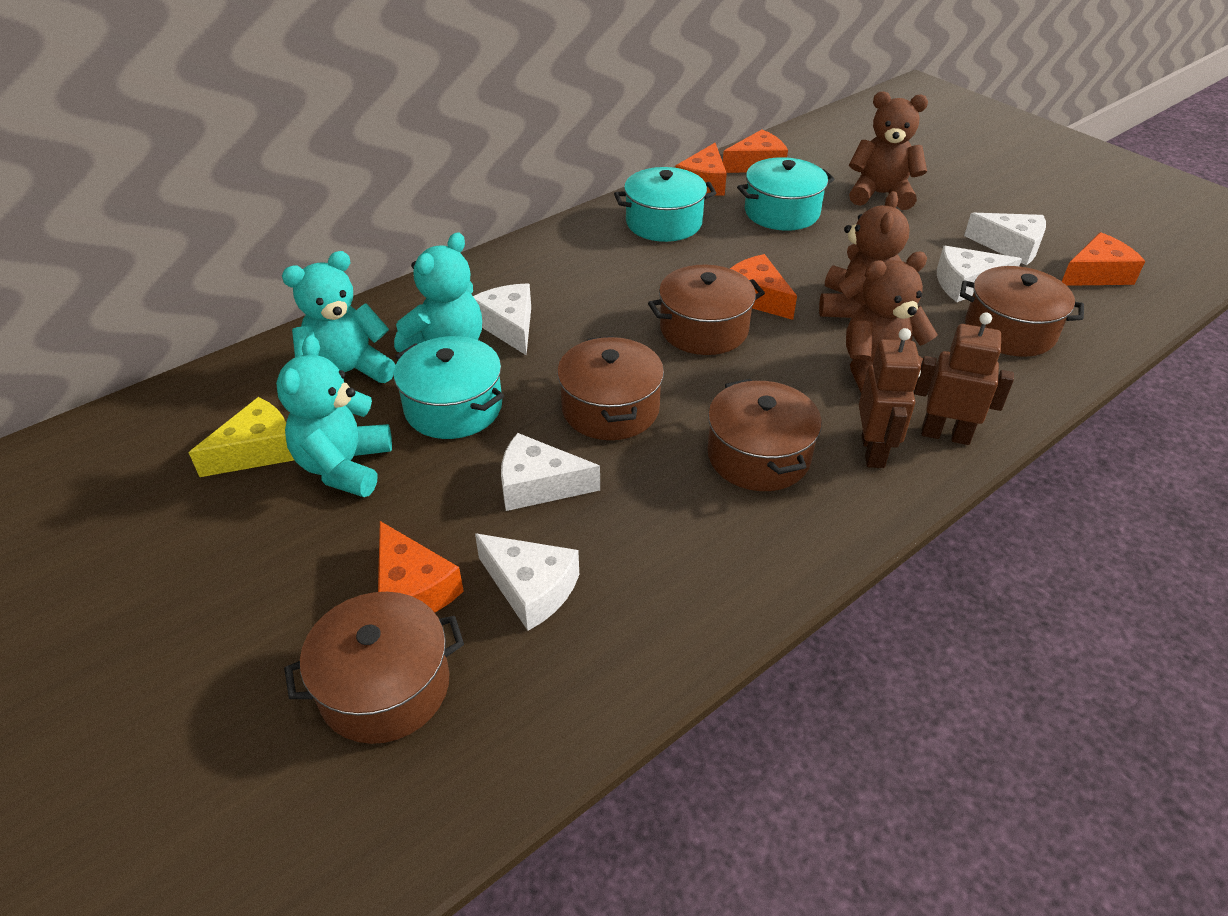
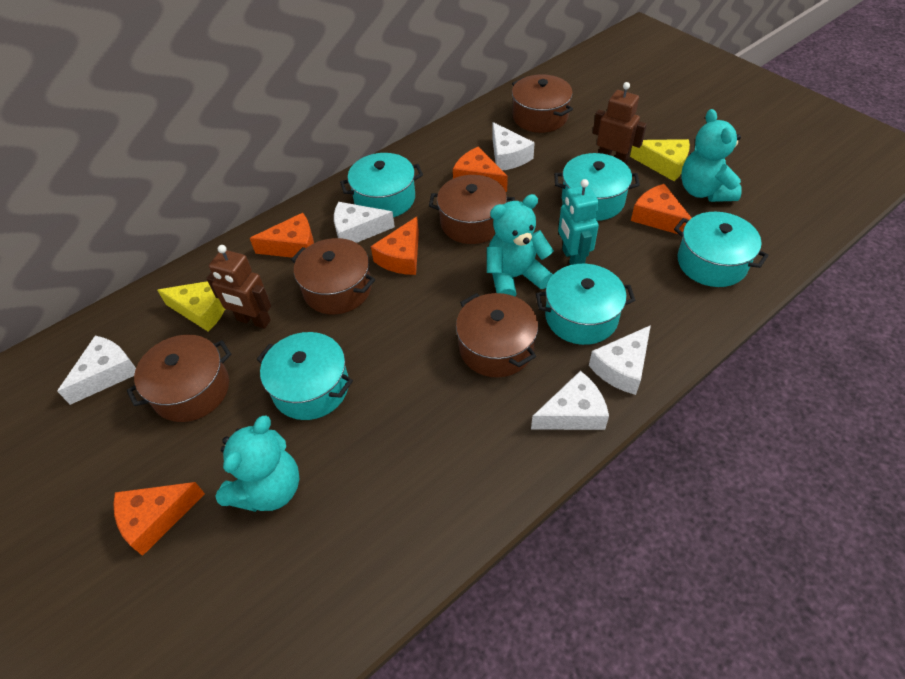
brown teddy bear: 3 -> 0
turquoise pot: 3 -> 5
turquoise robot: 0 -> 1
yellow cheese: 1 -> 2

